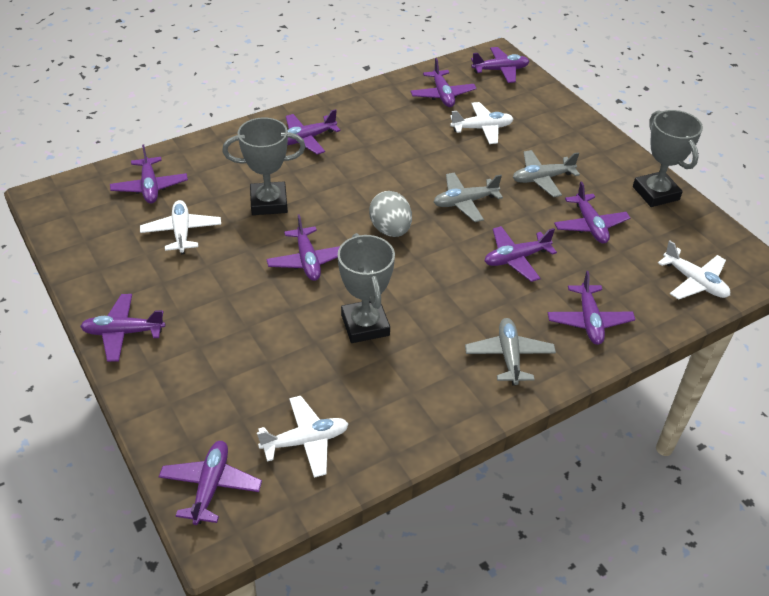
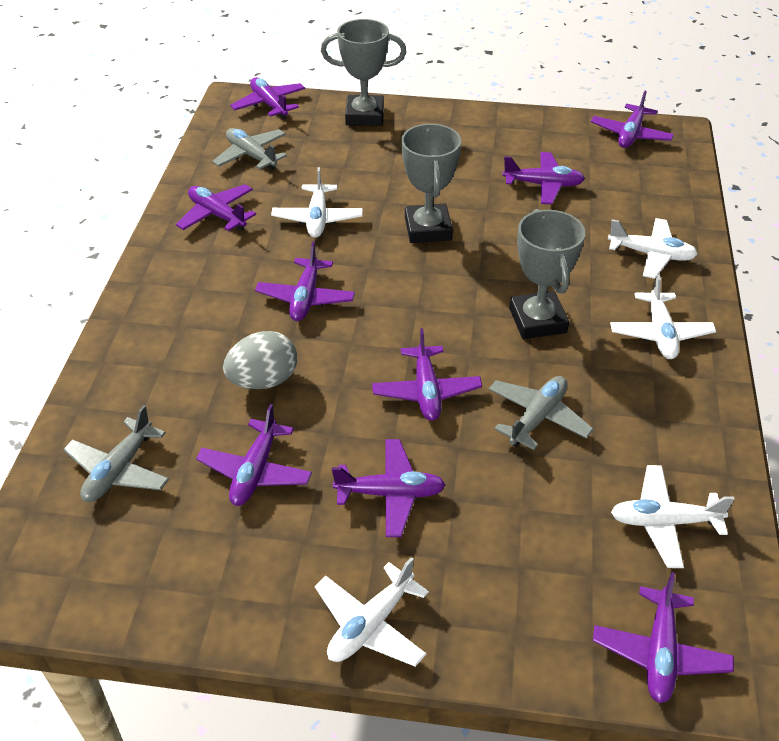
purple plane: 10 -> 9
white plane: 4 -> 5

